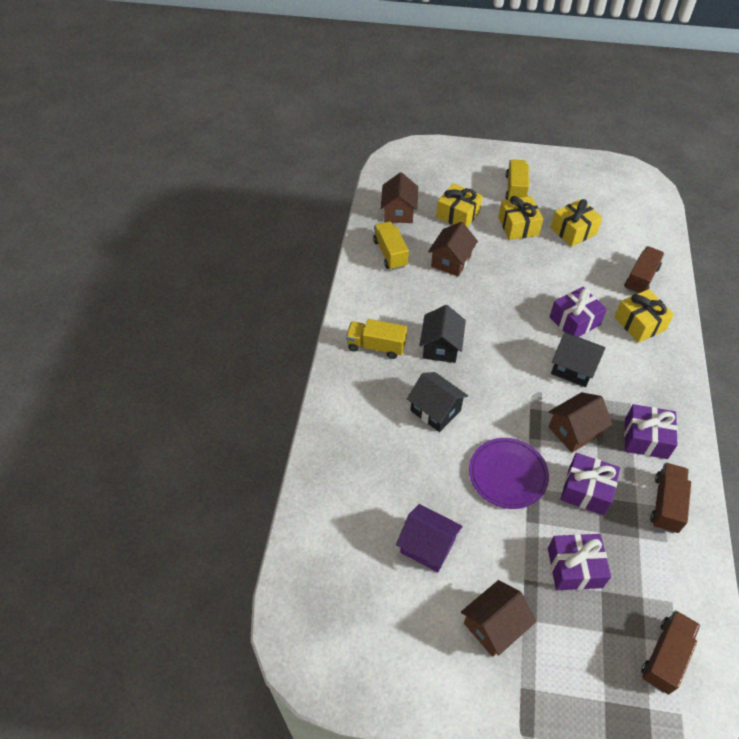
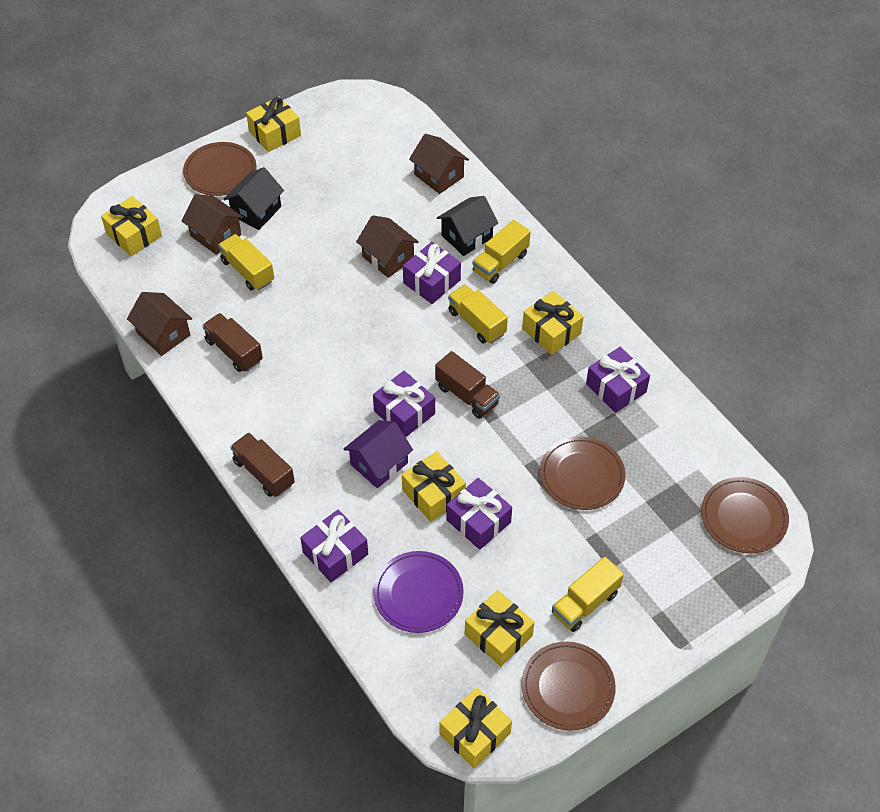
black house: 3 -> 2
brown plate: 0 -> 4
purple gift: 4 -> 5
yellow gift: 4 -> 6
yellow truck: 3 -> 4

